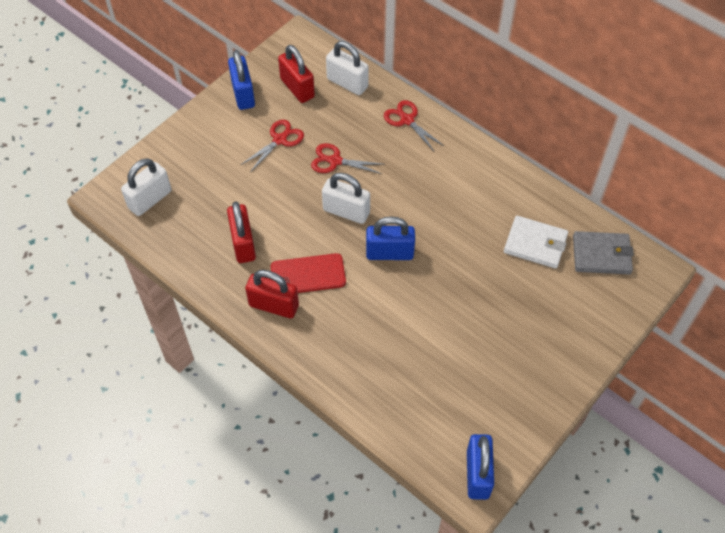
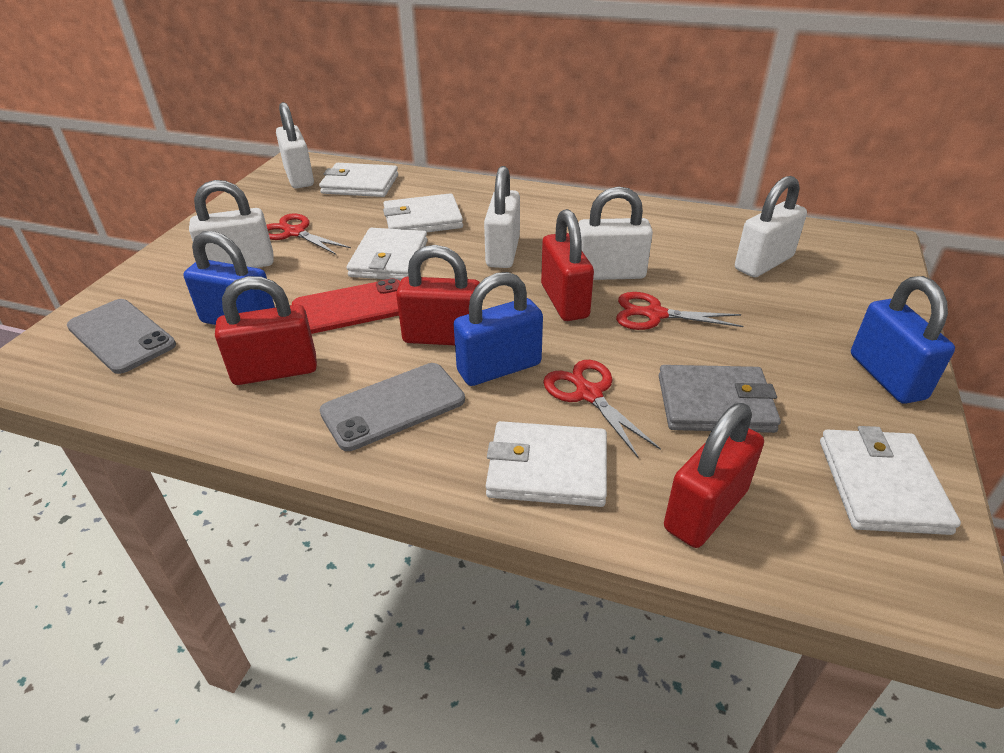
grey phone: 0 -> 2
red padlock: 3 -> 4
white padlock: 3 -> 5
white wallet: 1 -> 5

